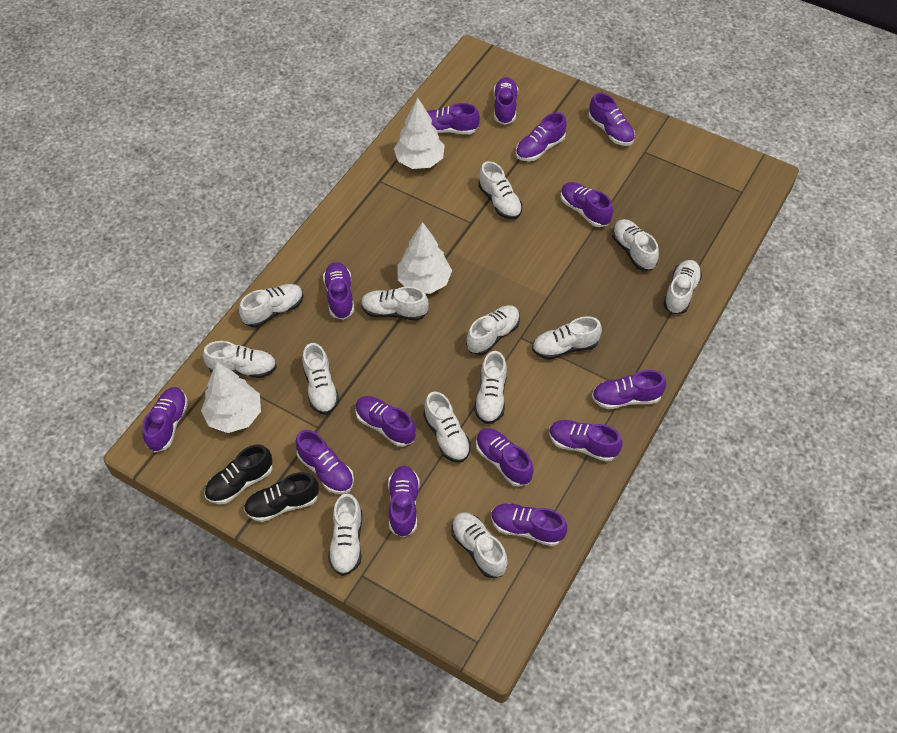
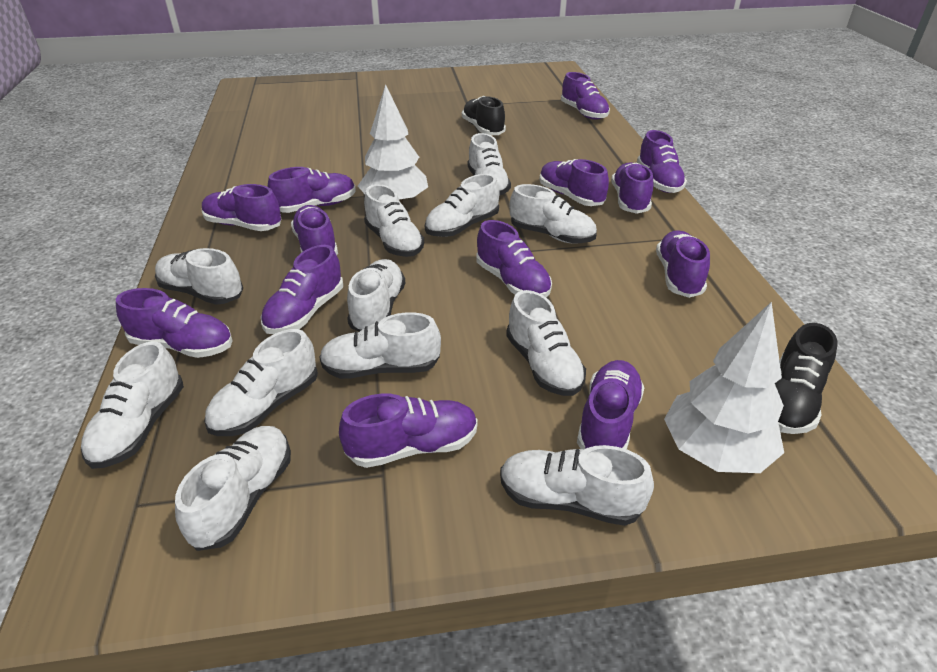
purple shoe: 14 -> 13
white shoe: 13 -> 12
white tree: 3 -> 2

